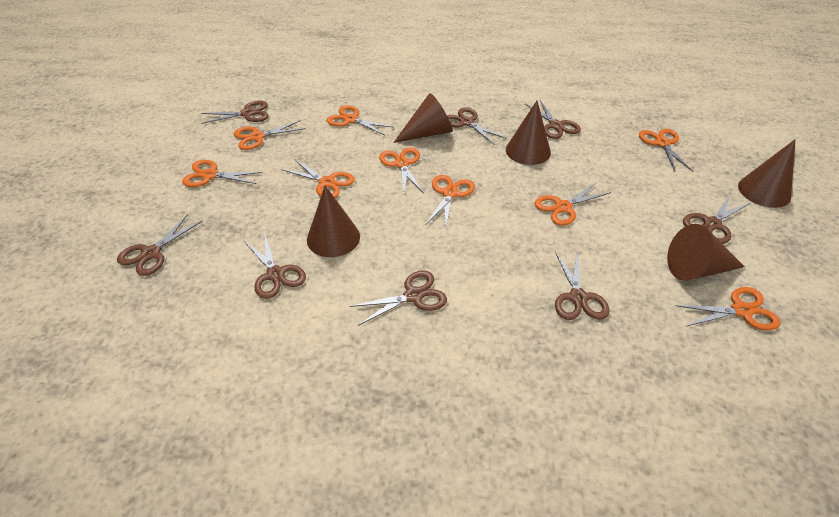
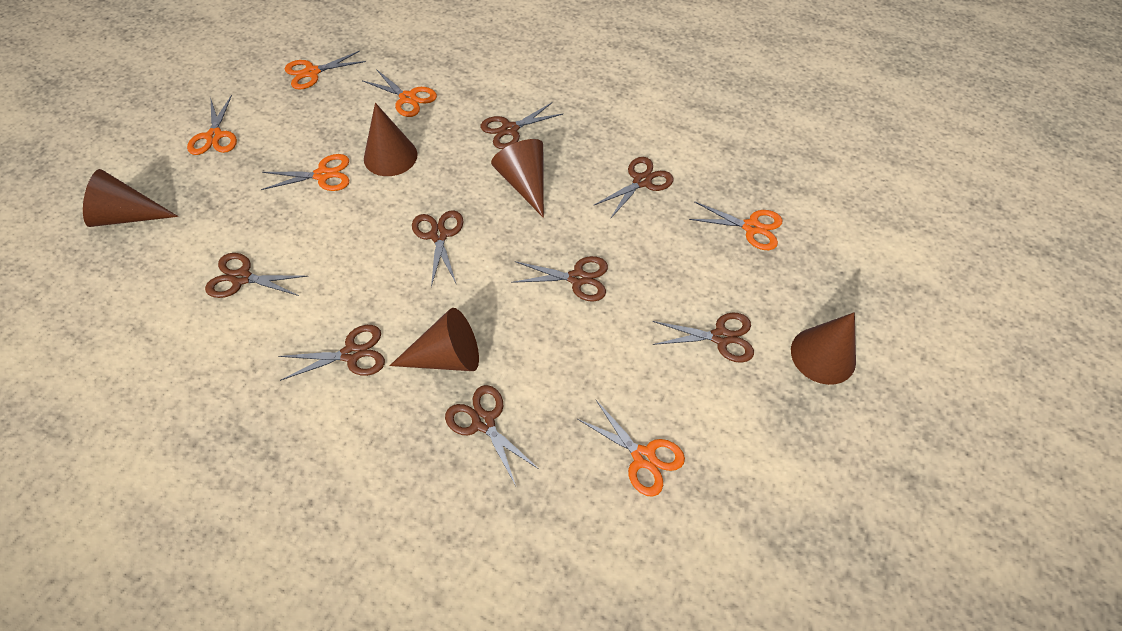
orange scissors: 9 -> 6

